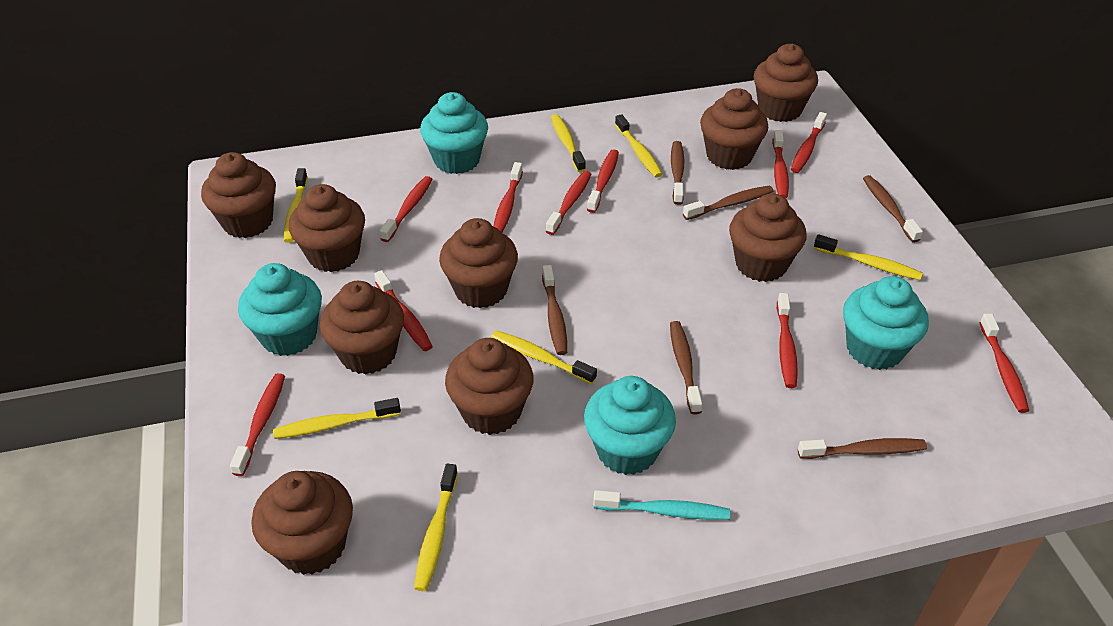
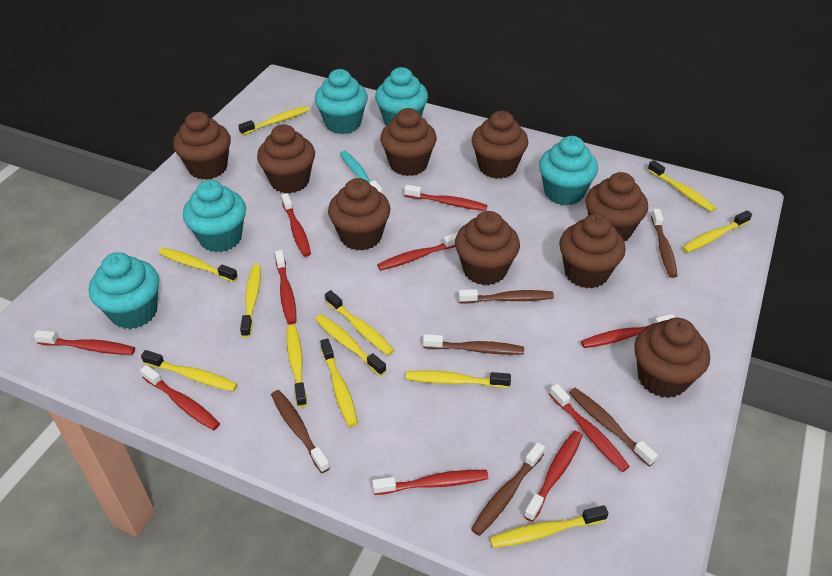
turquoise cupcake: 4 -> 5
yellow toothbrush: 7 -> 12

